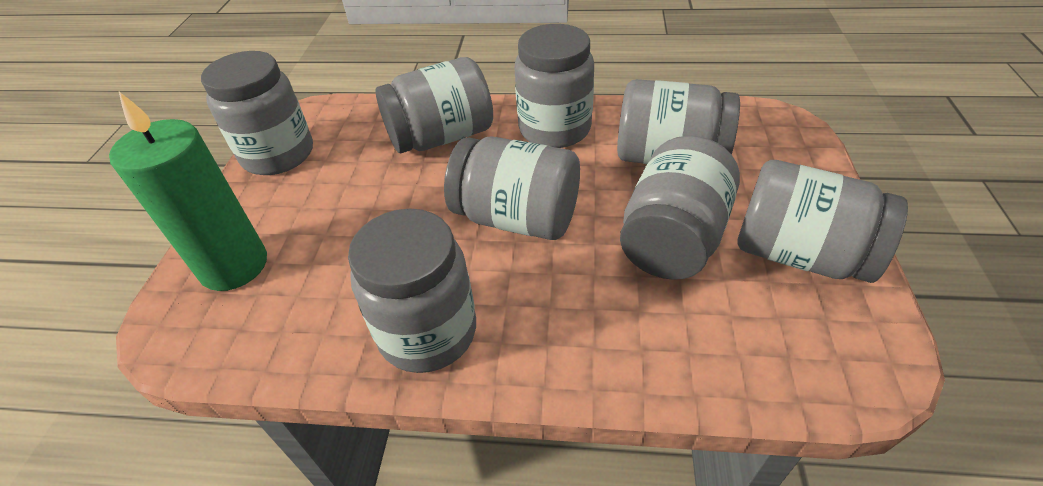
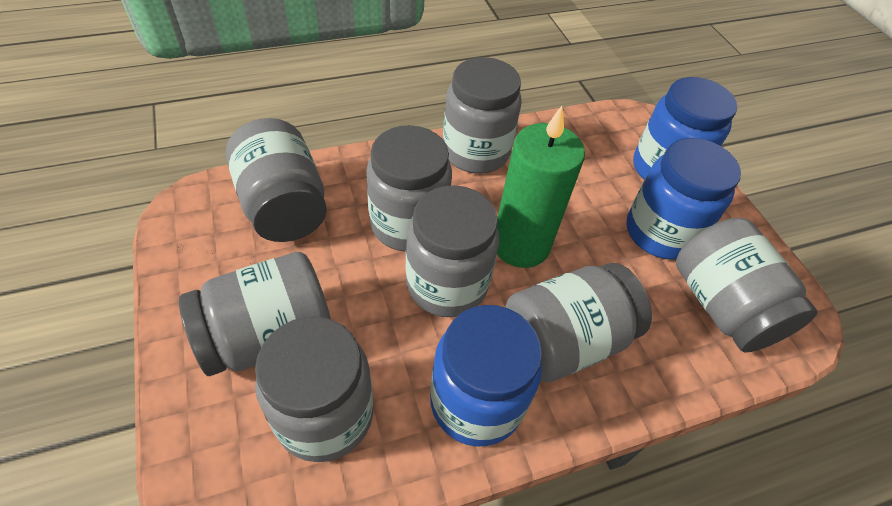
blue jar: 0 -> 3

